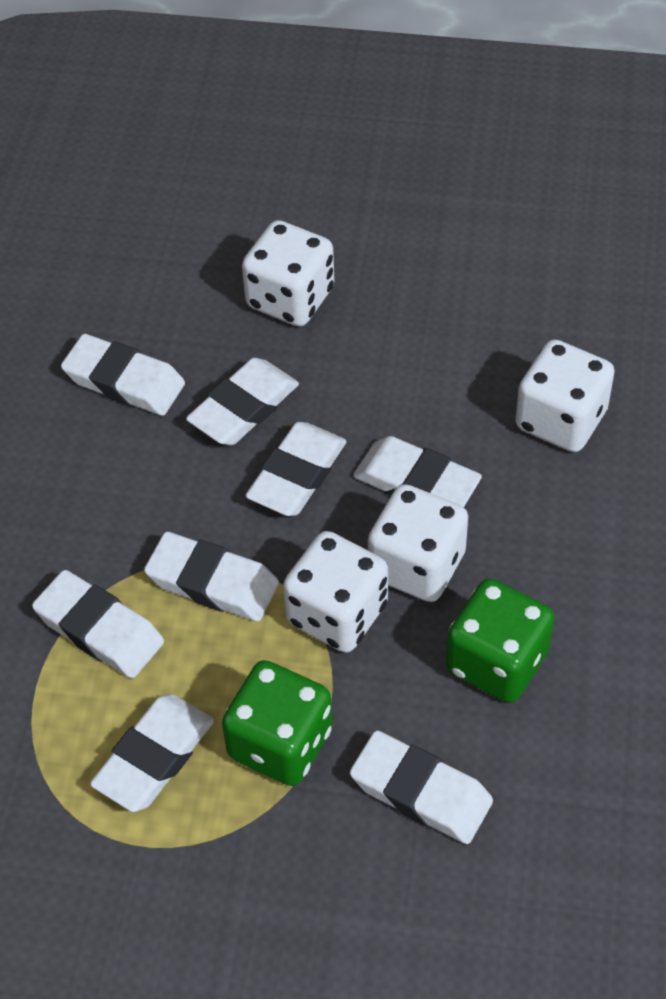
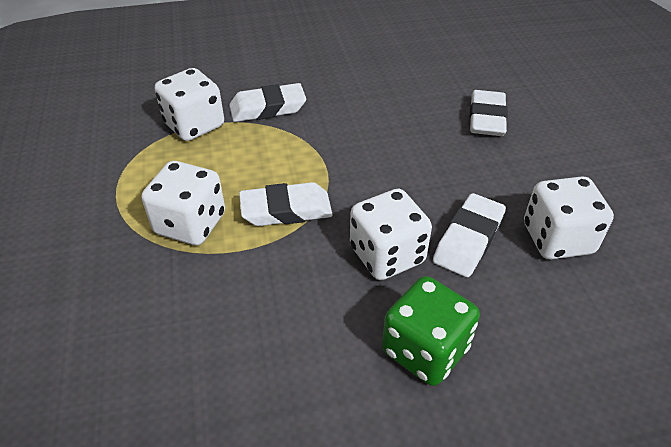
green dice: 2 -> 1
white eraser: 8 -> 4

